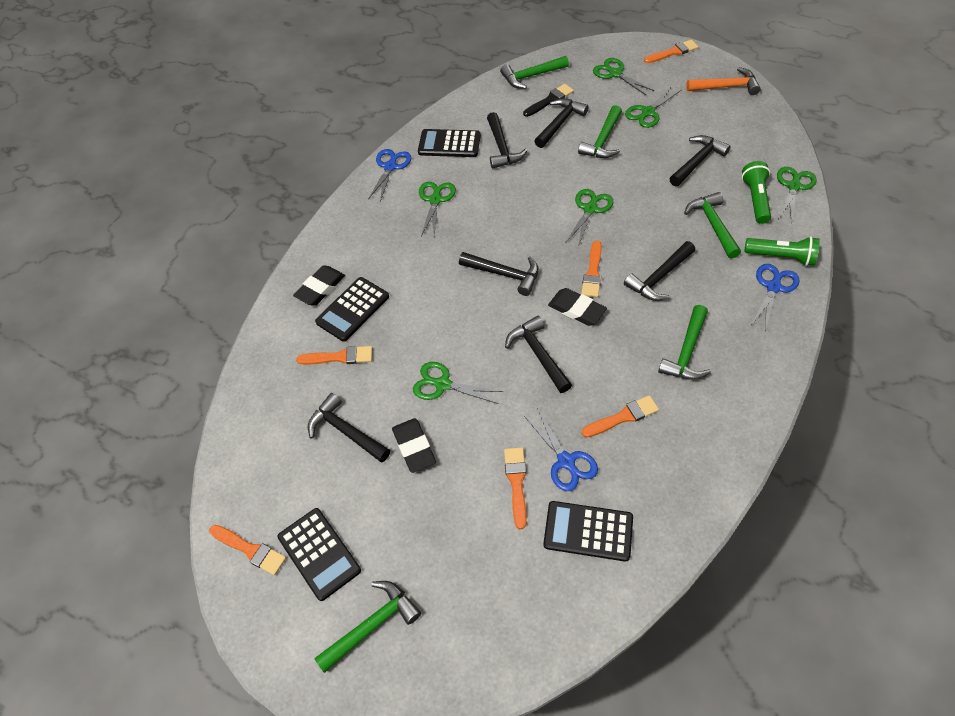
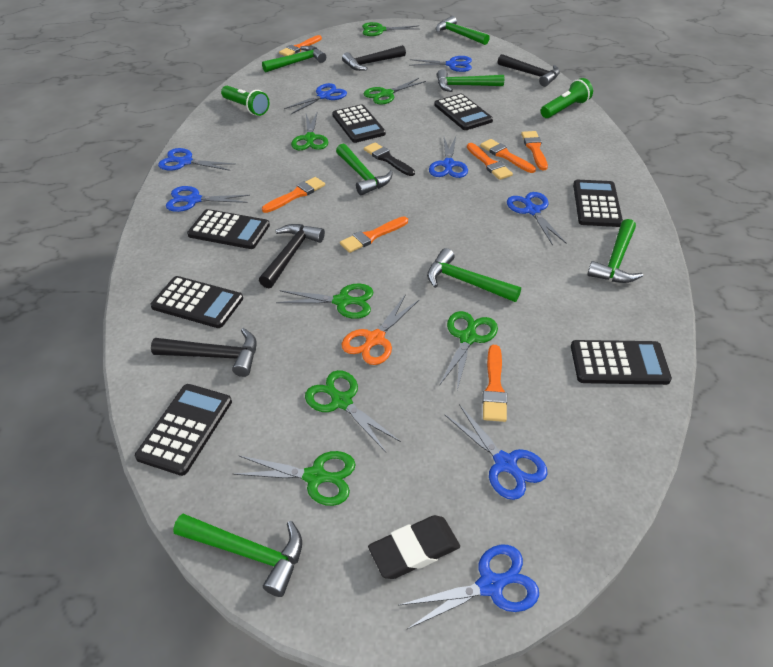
black calculator: 4 -> 7
black eraser: 3 -> 1
black hammer: 7 -> 4
blue scissors: 3 -> 8
green hammer: 5 -> 7
green scissors: 6 -> 7
orange brush: 6 -> 7
orange hammer: 1 -> 0
orange scissors: 0 -> 1

